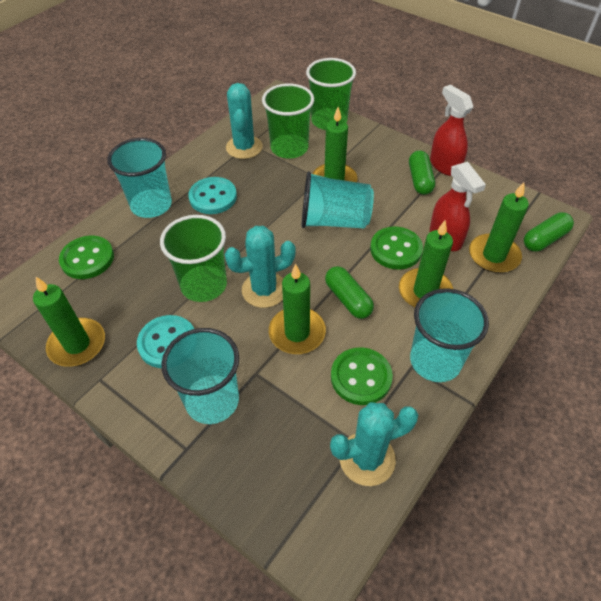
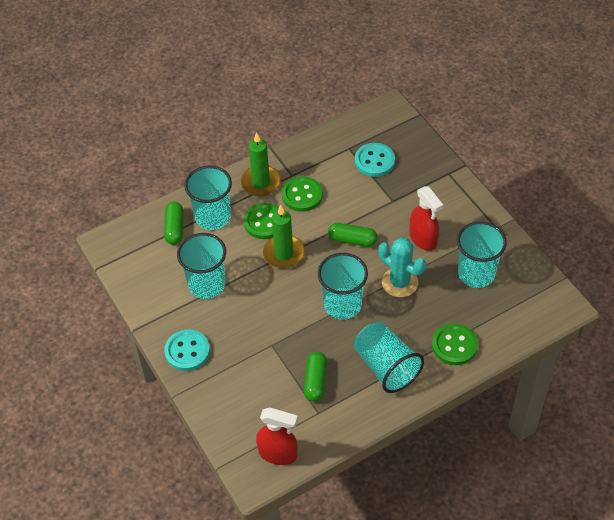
green candle: 5 -> 2
green cup: 3 -> 0
turquoise cactus: 3 -> 1
turquoise cup: 4 -> 5

